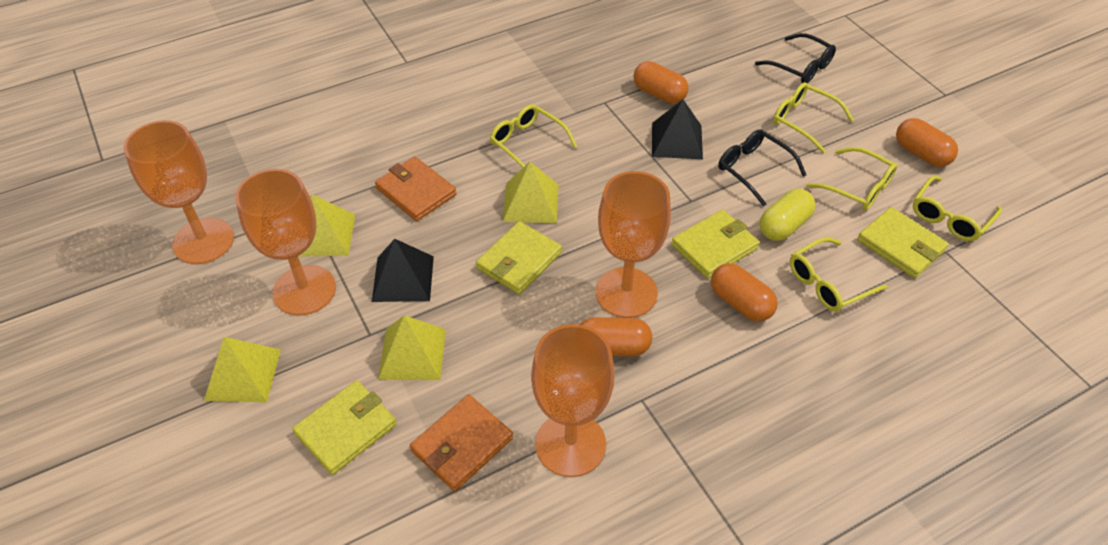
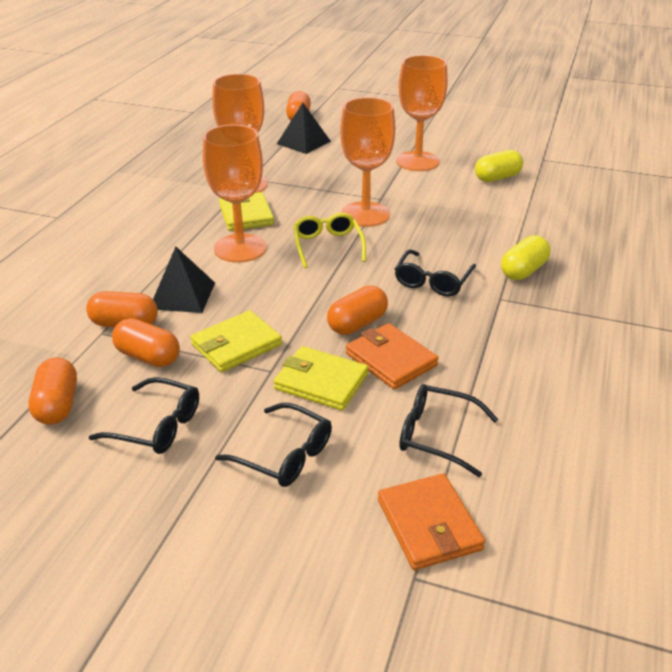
black glasses: 2 -> 4
orange capsule: 4 -> 5
yellow capsule: 1 -> 2
yellow glasses: 5 -> 1
yellow pyramid: 4 -> 0
yellow wallet: 4 -> 3

